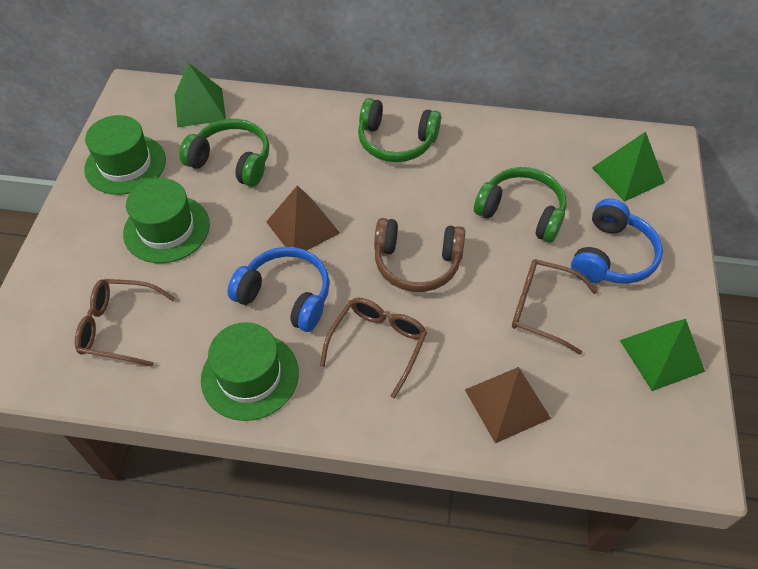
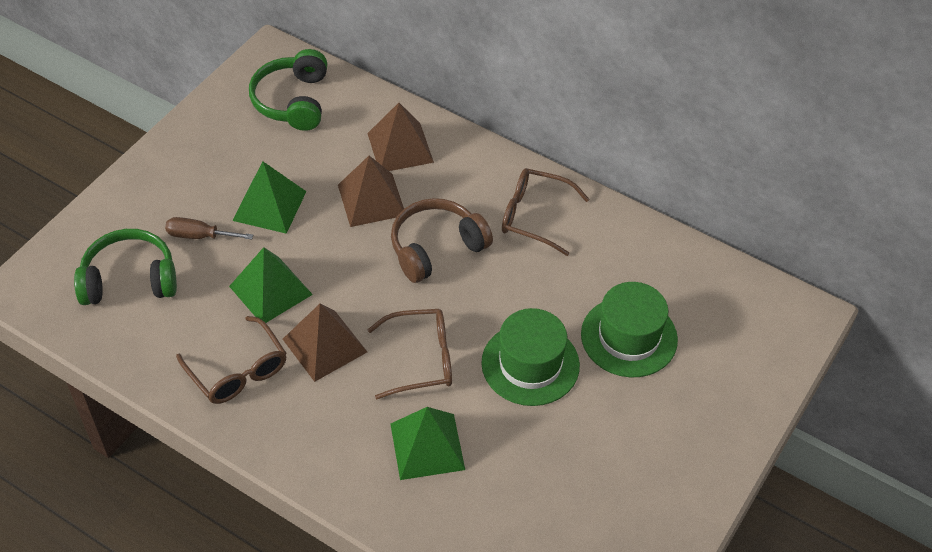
blue headphones: 2 -> 0
brown pyramid: 2 -> 3
brown screwdriver: 0 -> 1
green hat: 3 -> 2
green headphones: 3 -> 2

